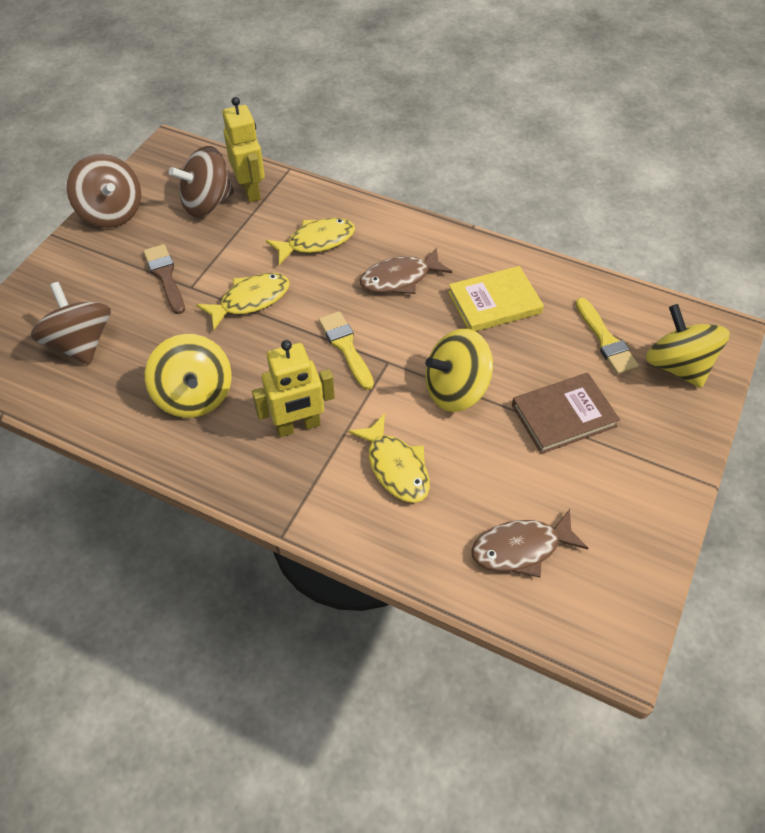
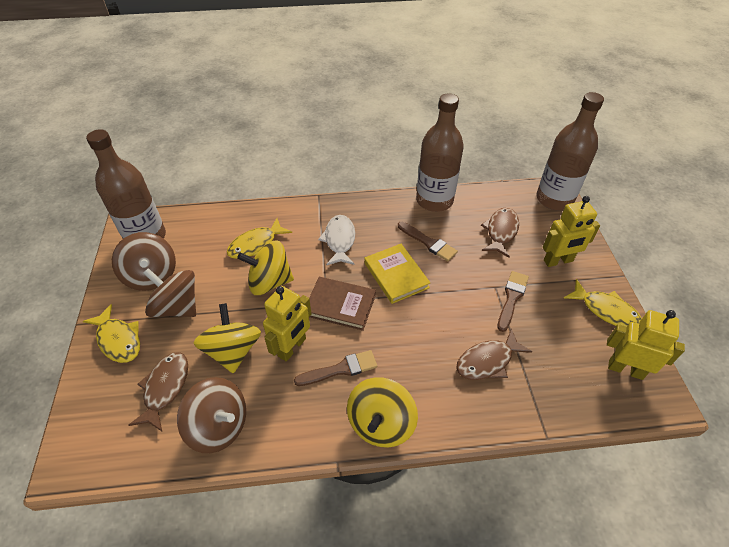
brown bottle: 0 -> 3
brown brush: 1 -> 3
brown fish: 2 -> 3
white fish: 0 -> 1
yellow brush: 2 -> 0
yellow robot: 2 -> 3

